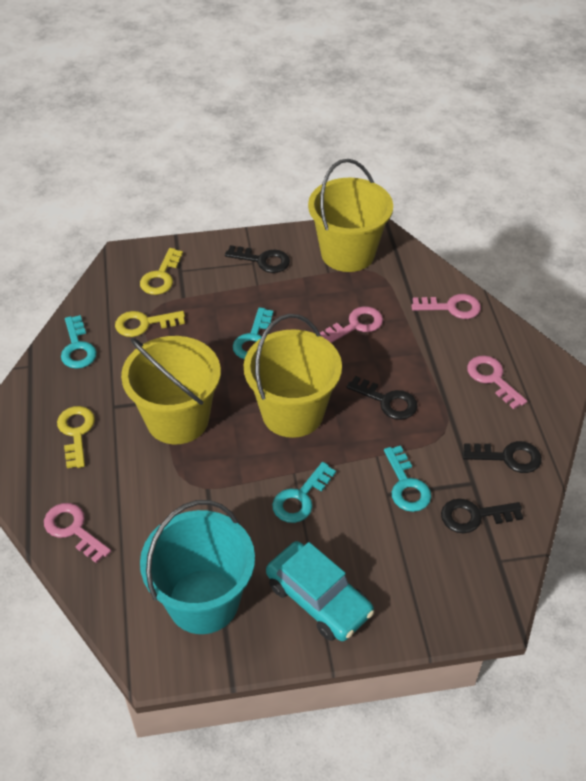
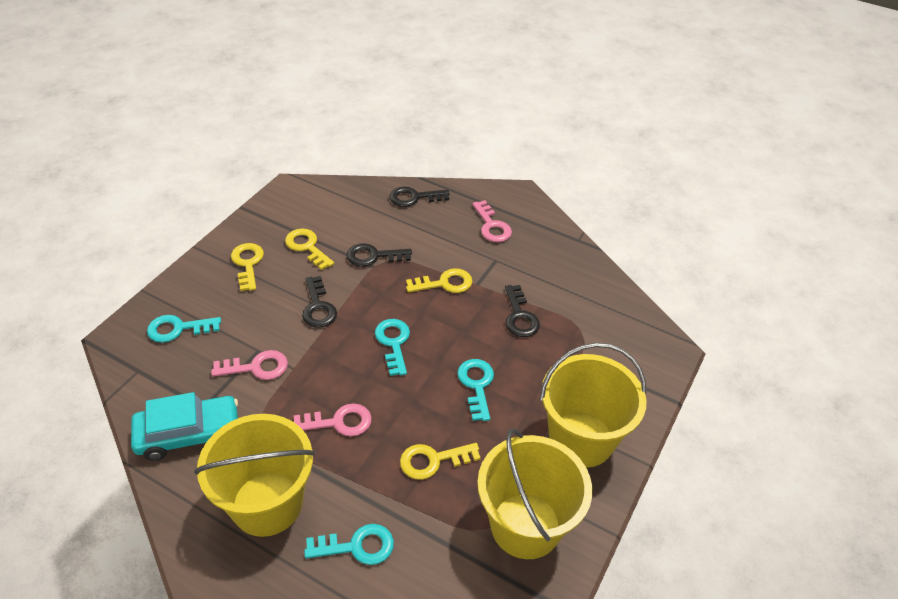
pink key: 4 -> 3
turquoise bucket: 1 -> 0
yellow key: 3 -> 4

